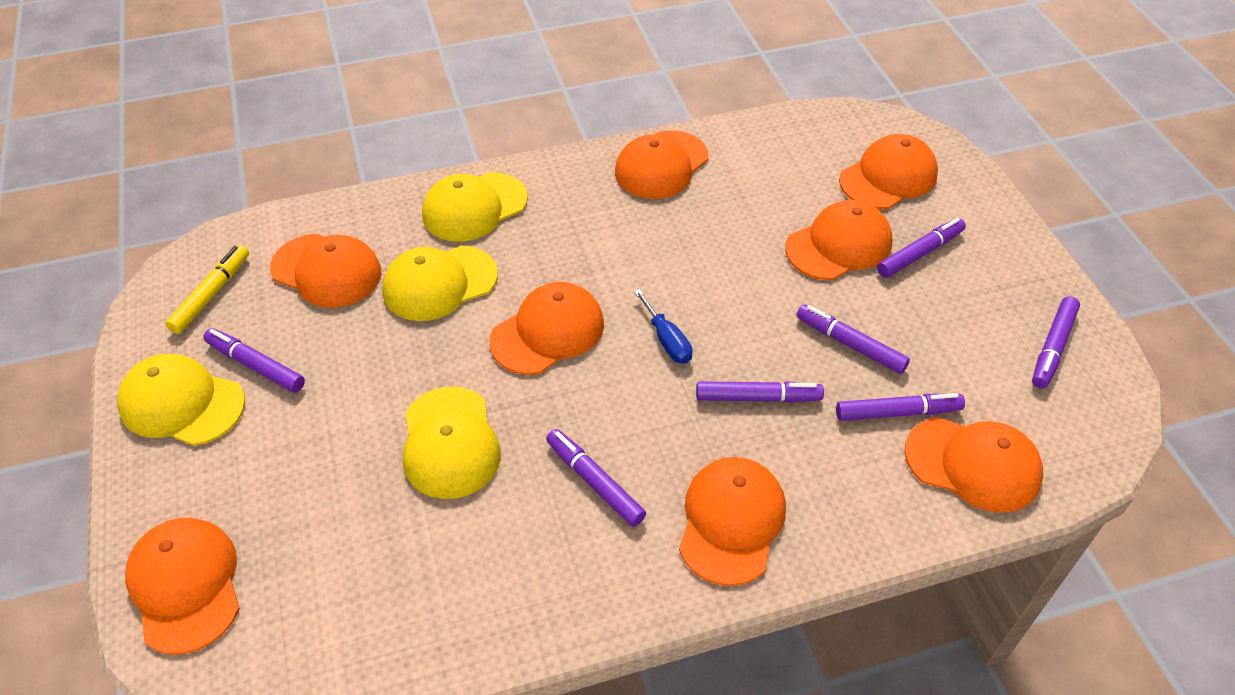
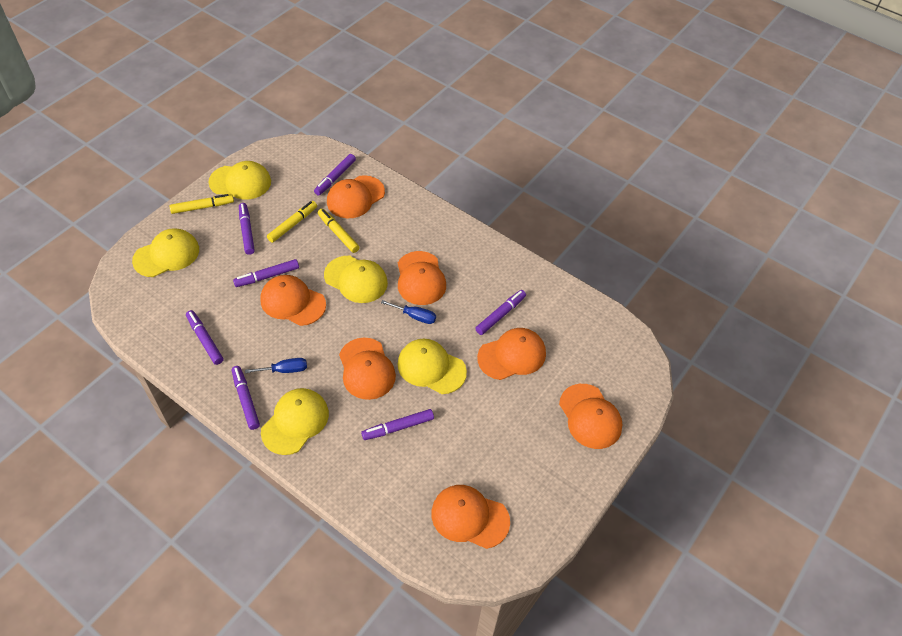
blue screwdriver: 1 -> 2
orange cap: 8 -> 7
yellow cap: 4 -> 5
yellow marker: 1 -> 3

